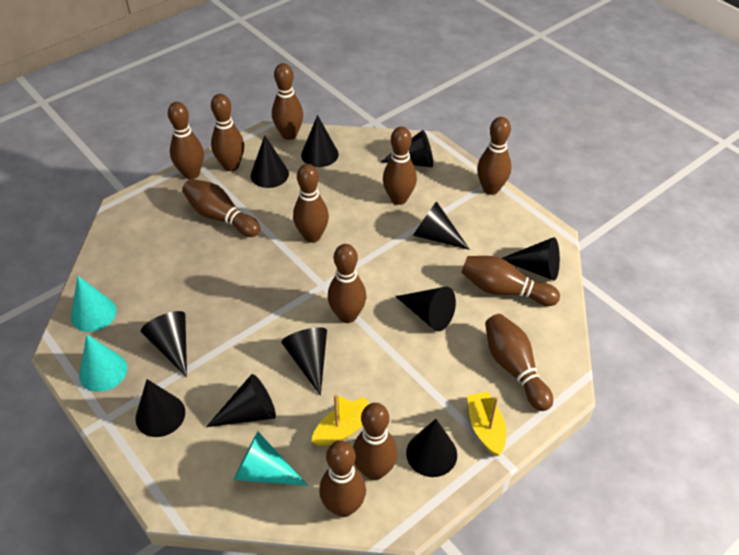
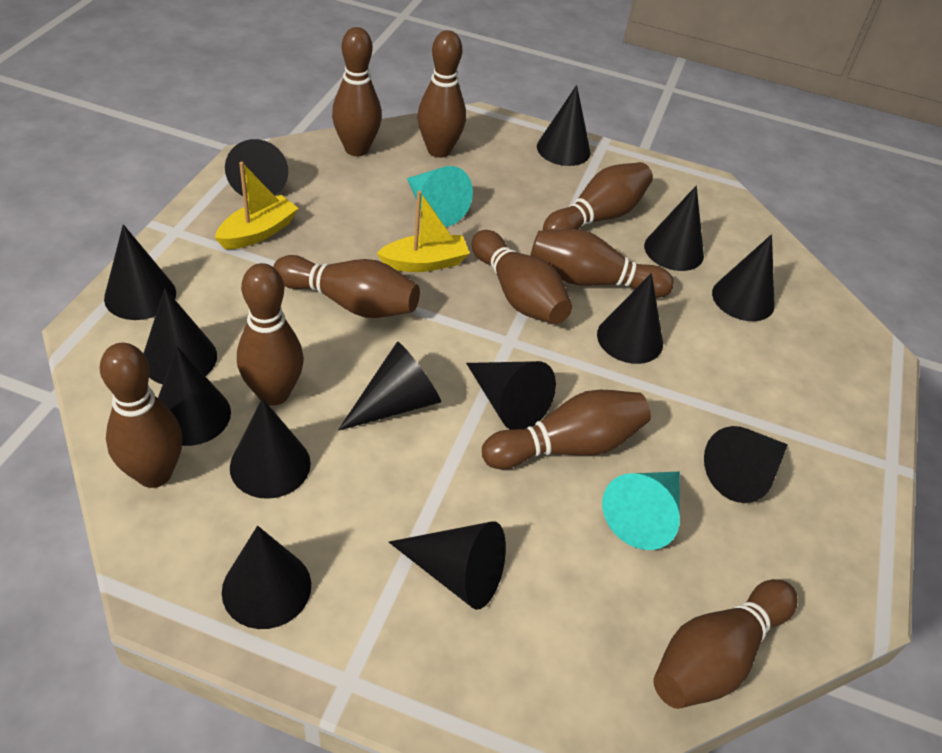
black cone: 11 -> 14
brown bowling pin: 12 -> 10
turquoise cone: 3 -> 2

